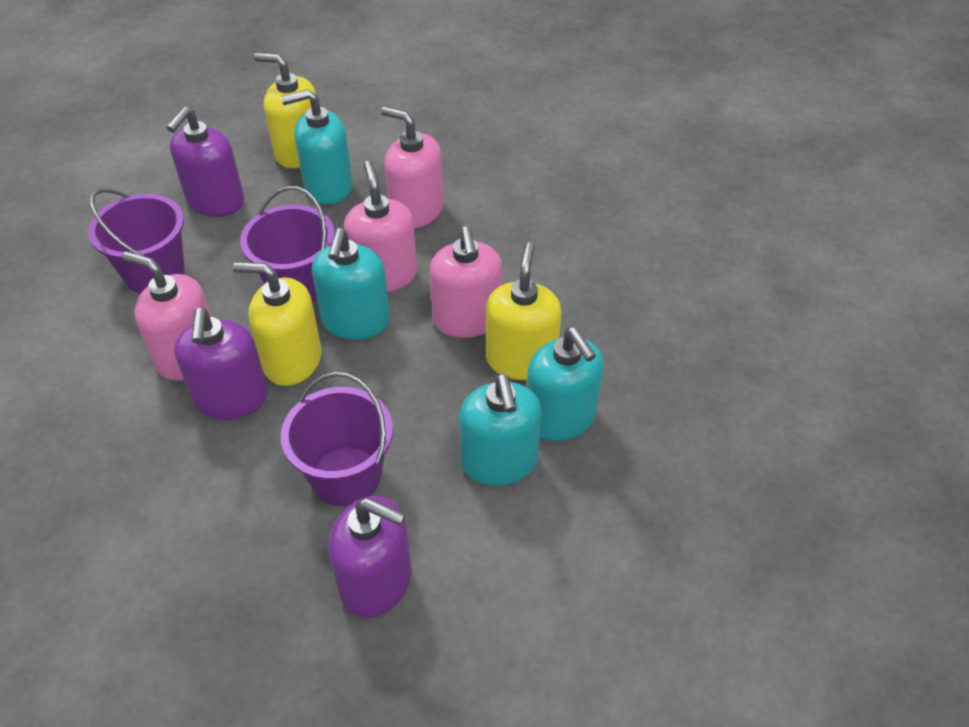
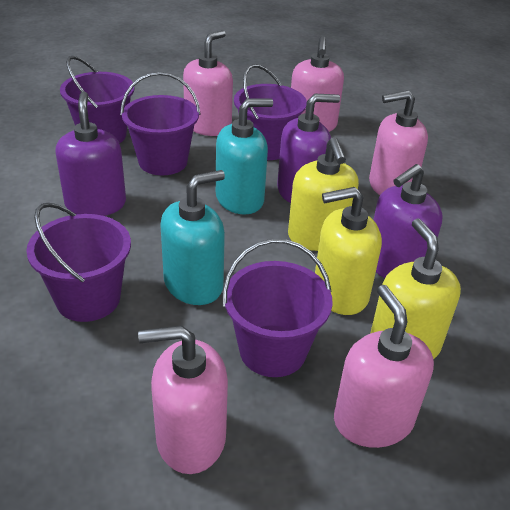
pink soap dispenser: 4 -> 5
purple bucket: 3 -> 5
turquoise soap dispenser: 4 -> 2

